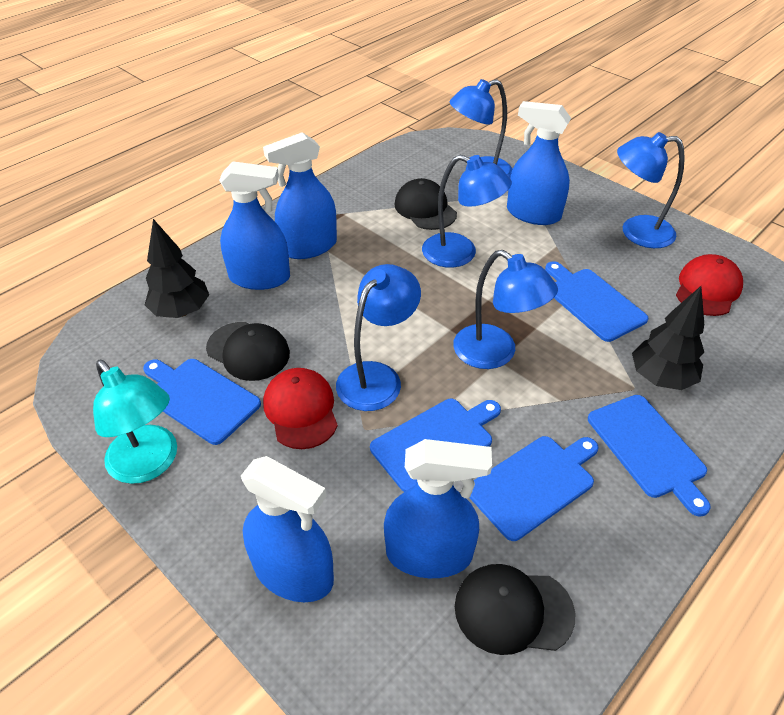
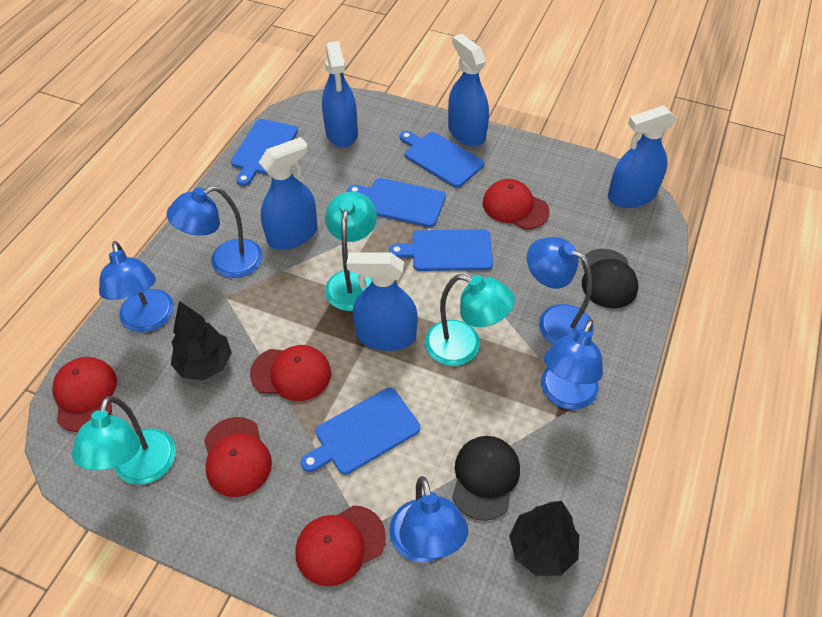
black cap: 3 -> 2
red cap: 2 -> 5
turquoise lamp: 1 -> 3

